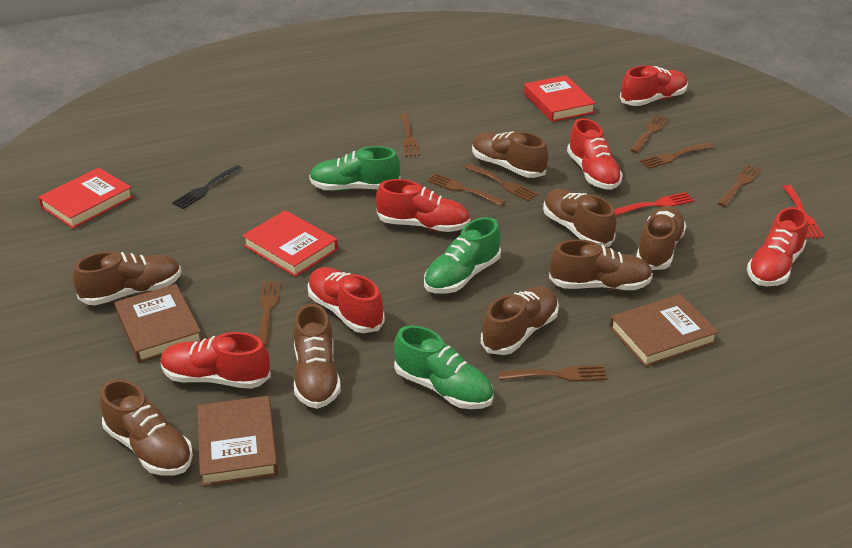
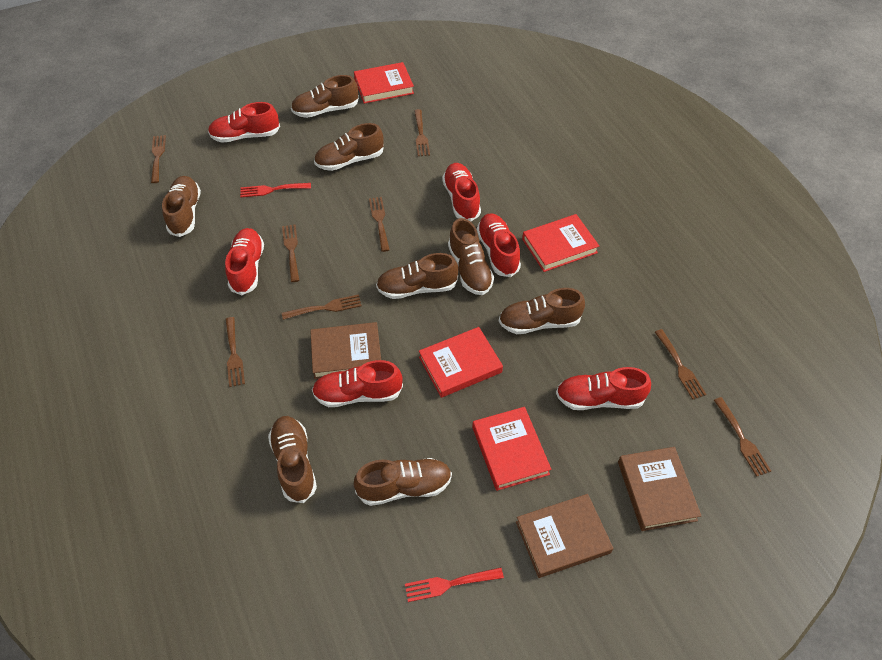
black fork: 1 -> 0
green shoe: 3 -> 0
red book: 3 -> 4

